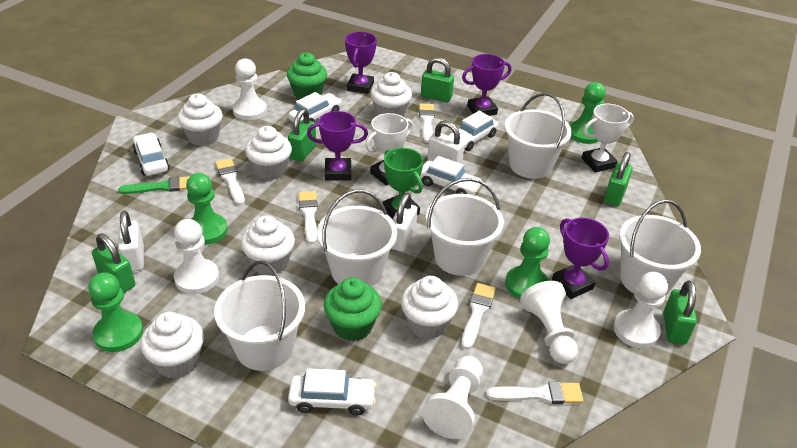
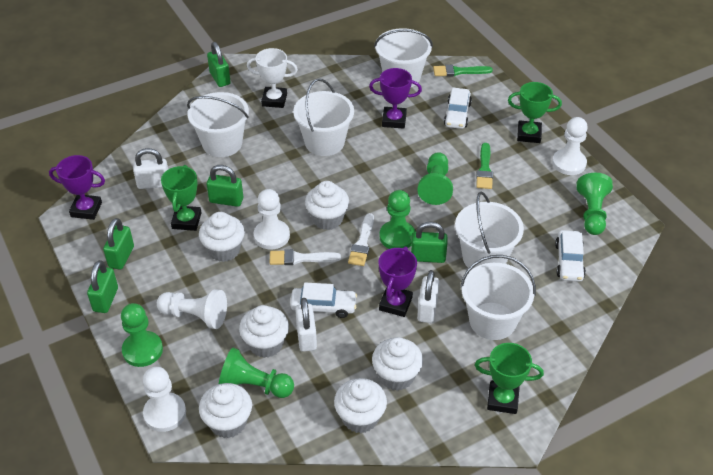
green brush: 1 -> 2
green cupcake: 2 -> 0
green pawn: 4 -> 5
green trophy: 1 -> 3
purple trophy: 4 -> 3
white brush: 5 -> 2
white car: 5 -> 3
white pawn: 5 -> 4
white trophy: 2 -> 1

